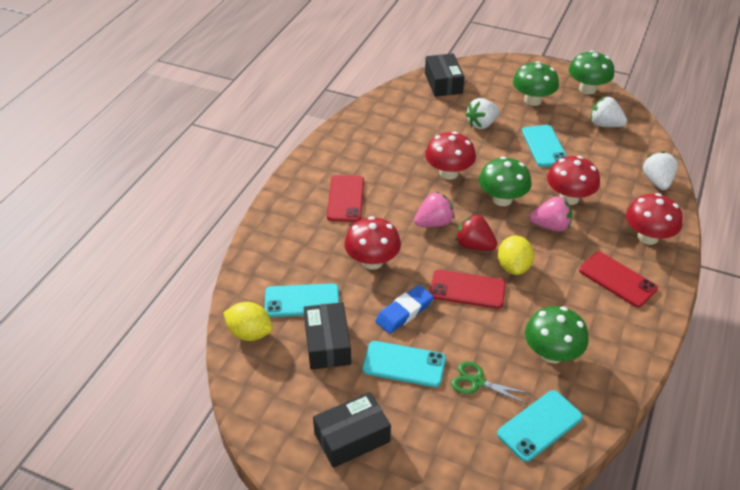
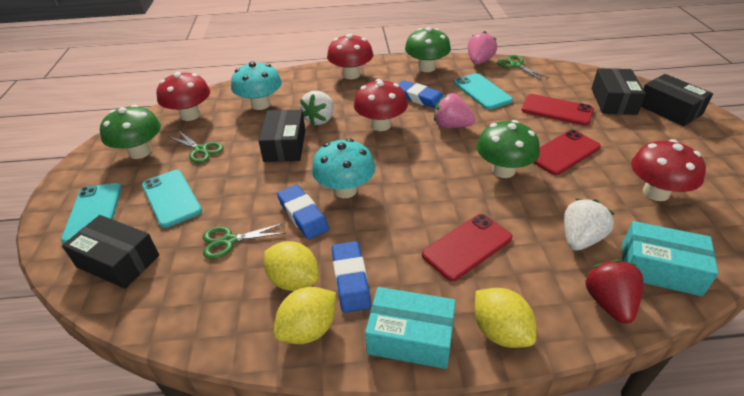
black box: 3 -> 4
blue eraser: 1 -> 3
green mushroom: 4 -> 3
green scissors: 1 -> 3
turquoise box: 0 -> 2
turquoise mushroom: 0 -> 2
turquoise phone: 4 -> 3
white strawberry: 3 -> 2
yellow lemon: 2 -> 3

